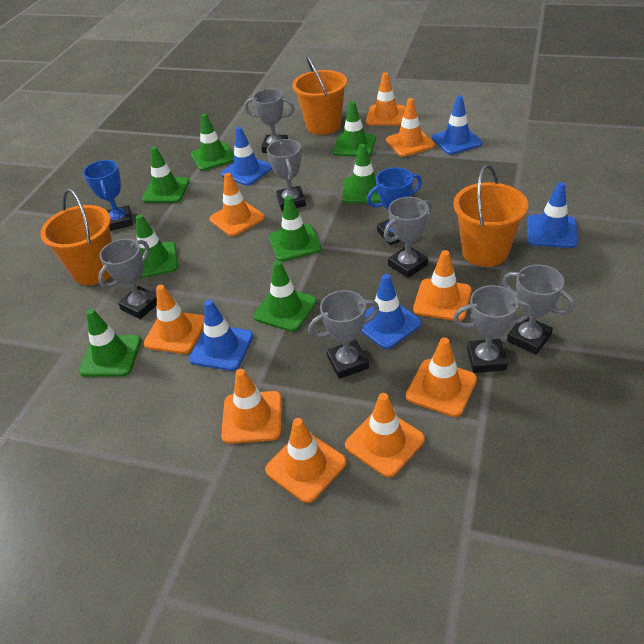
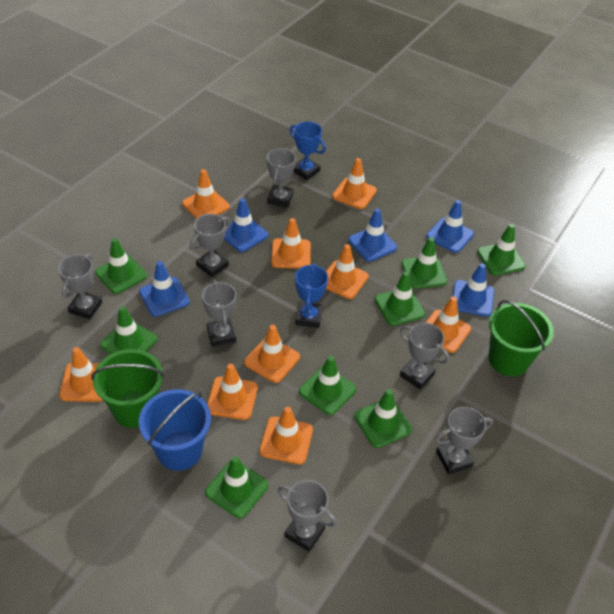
blue bucket: 0 -> 1
green bucket: 0 -> 2
orange bucket: 3 -> 0

